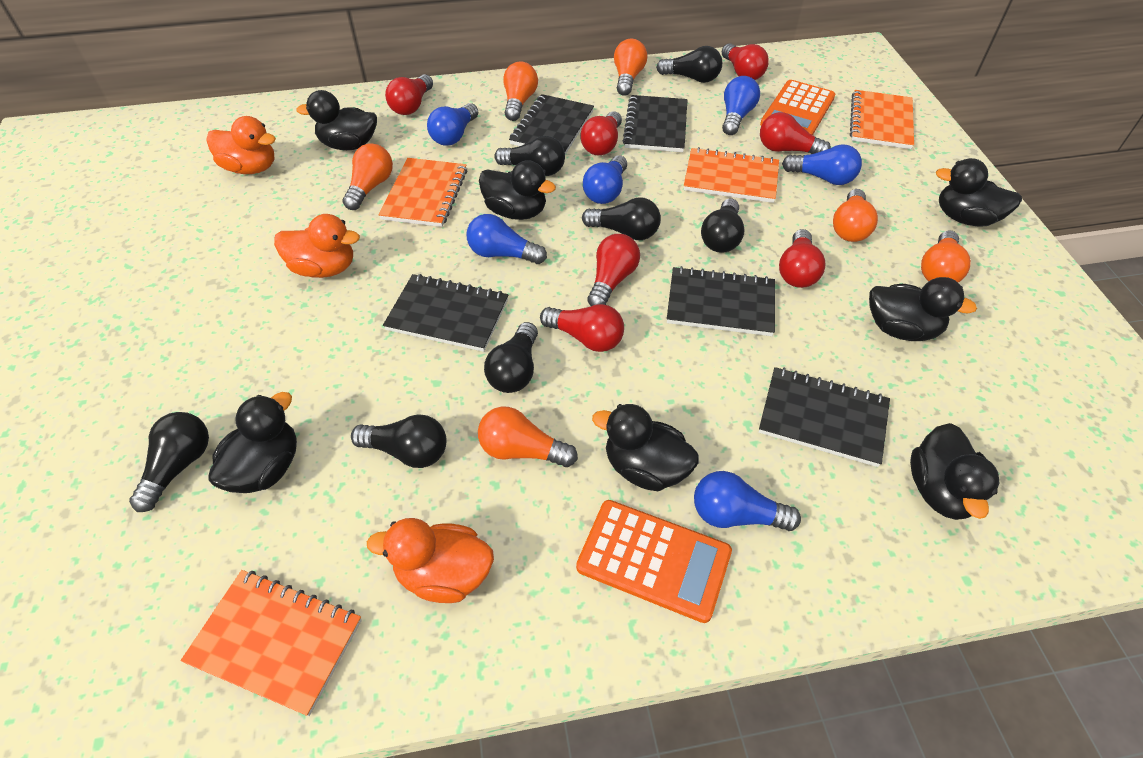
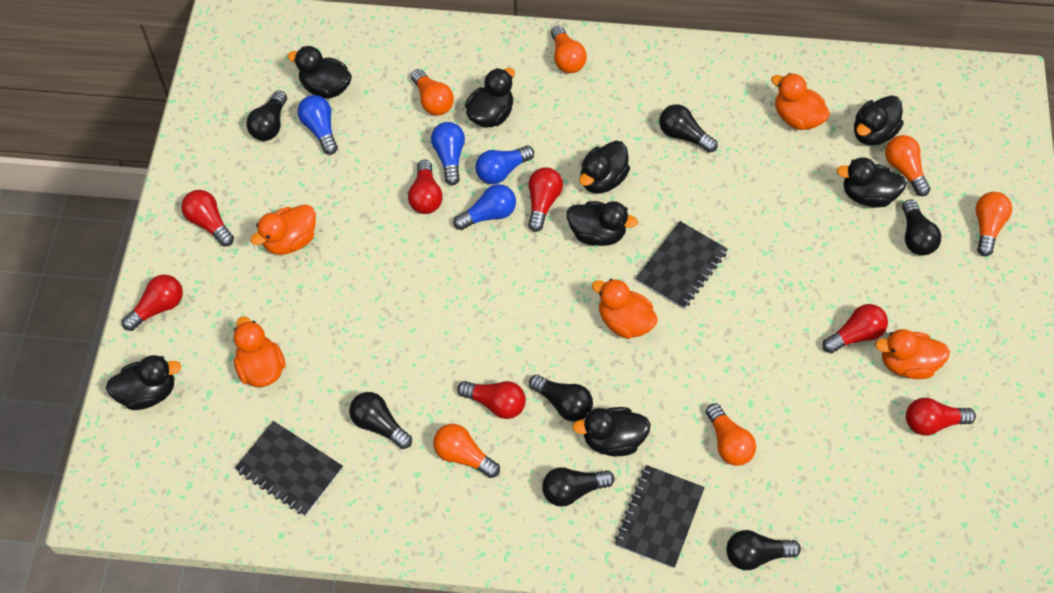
black duck: 7 -> 8
black notebook: 5 -> 3
blue light bulb: 6 -> 4
orange calculator: 2 -> 0
orange duck: 3 -> 5
orange notebook: 4 -> 0

